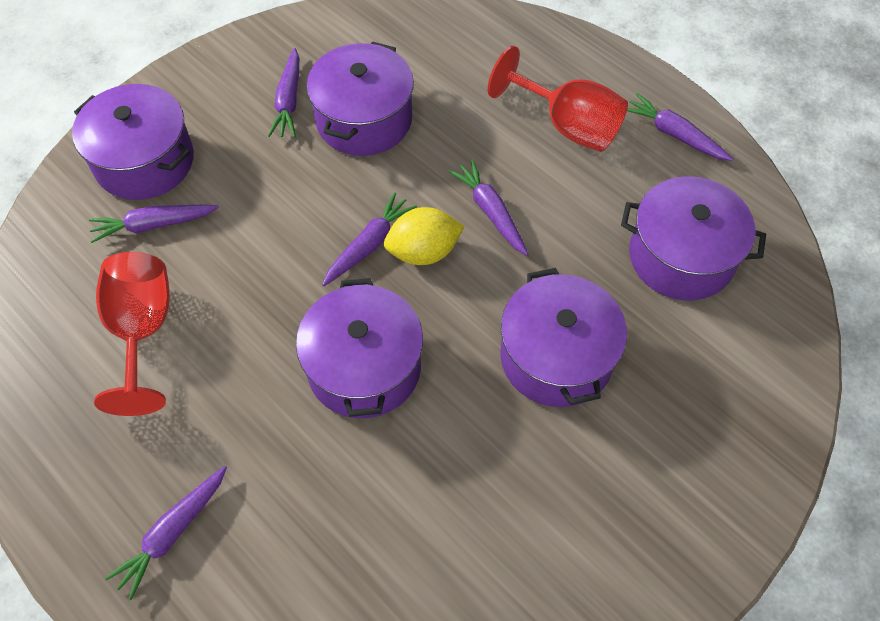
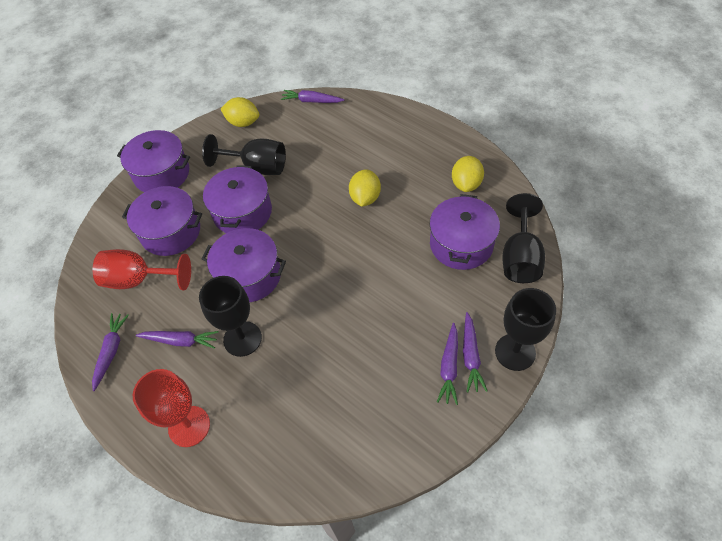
black goblet: 0 -> 4
purple carrot: 6 -> 5
yellow lemon: 1 -> 3

